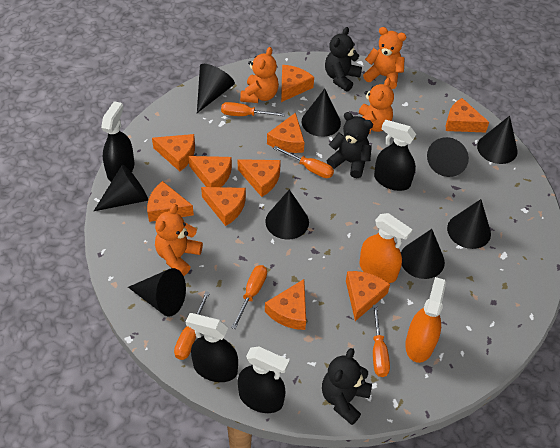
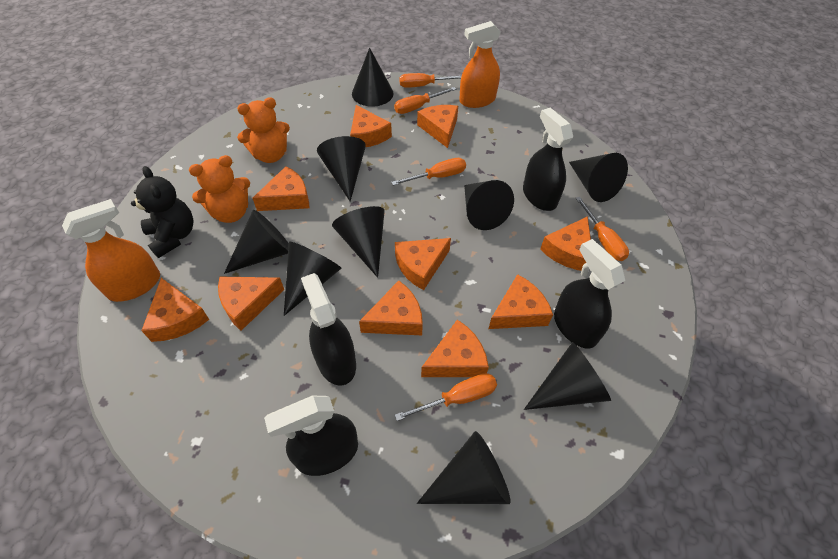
black teddy bear: 3 -> 1
orange teddy bear: 4 -> 2

